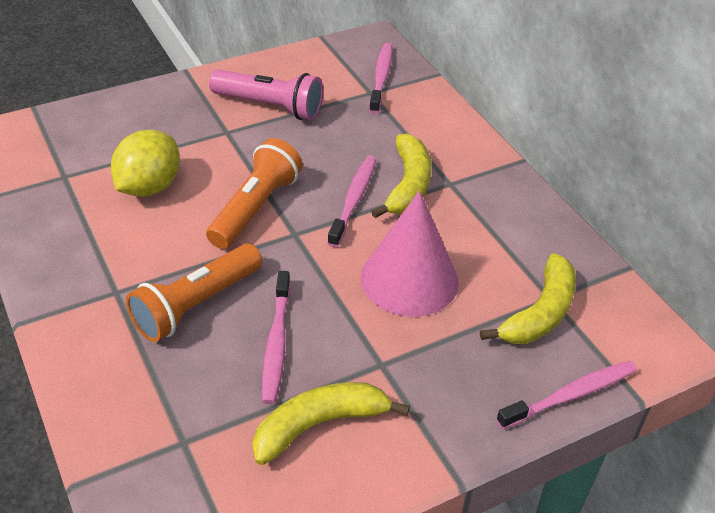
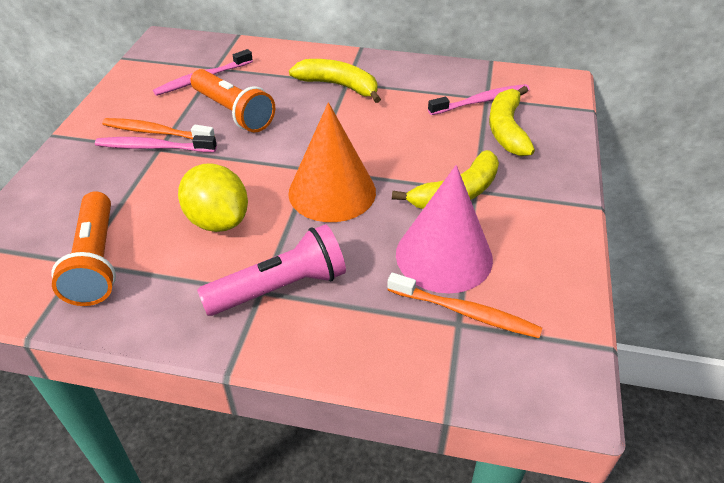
orange cone: 0 -> 1
orange toothbrush: 0 -> 2
pink toothbrush: 4 -> 3

